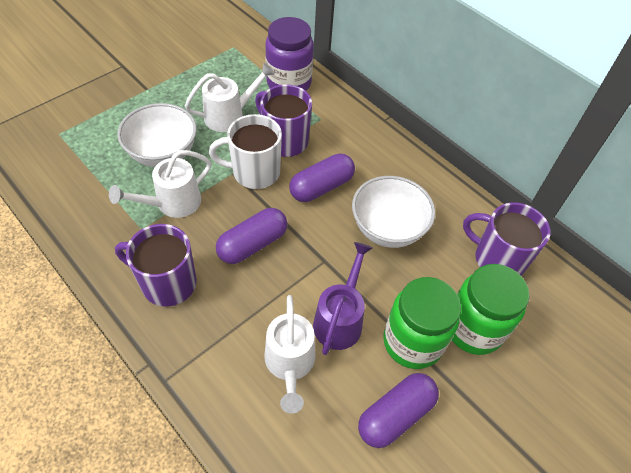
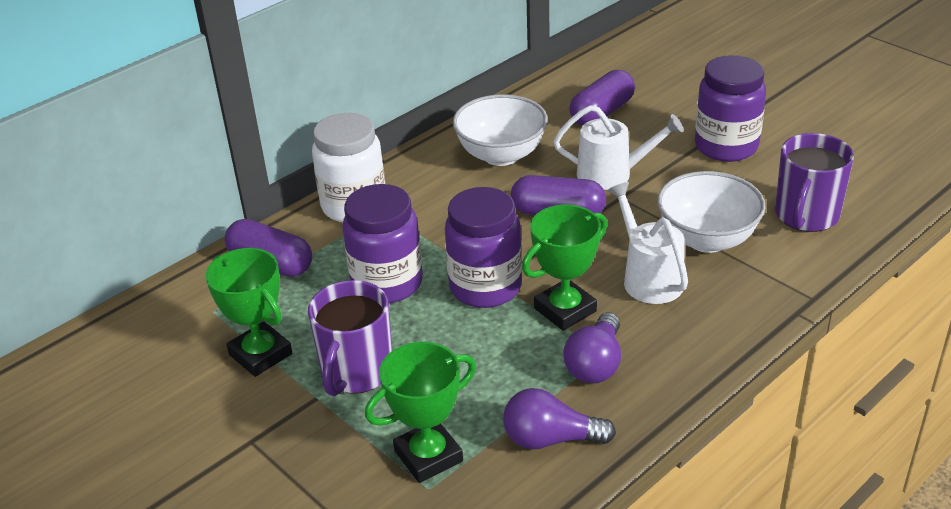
green jar: 2 -> 0
green trophy: 0 -> 3
purple jar: 1 -> 3
purple light bulb: 0 -> 2
purple mug: 3 -> 2
purple watering can: 1 -> 0
white jar: 0 -> 1
white mug: 1 -> 0
white watering can: 3 -> 2

